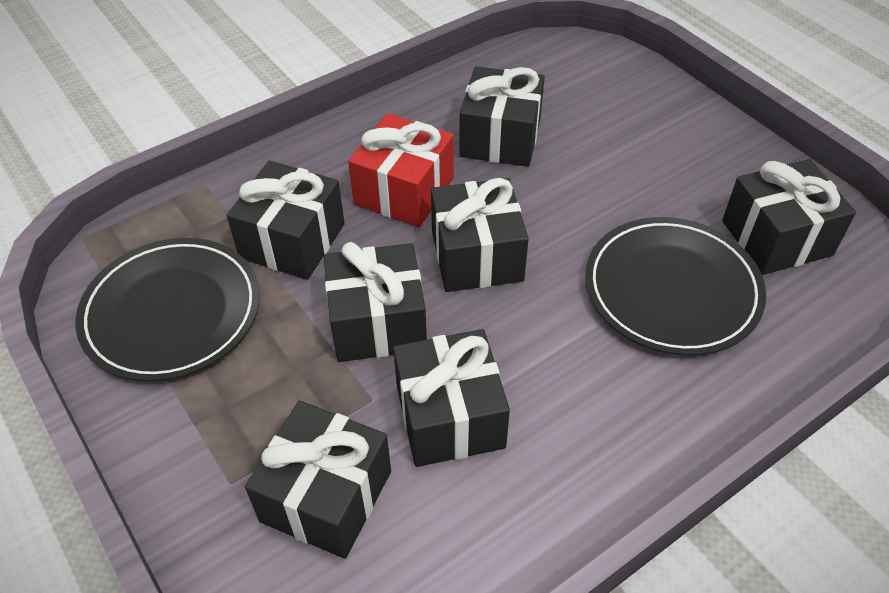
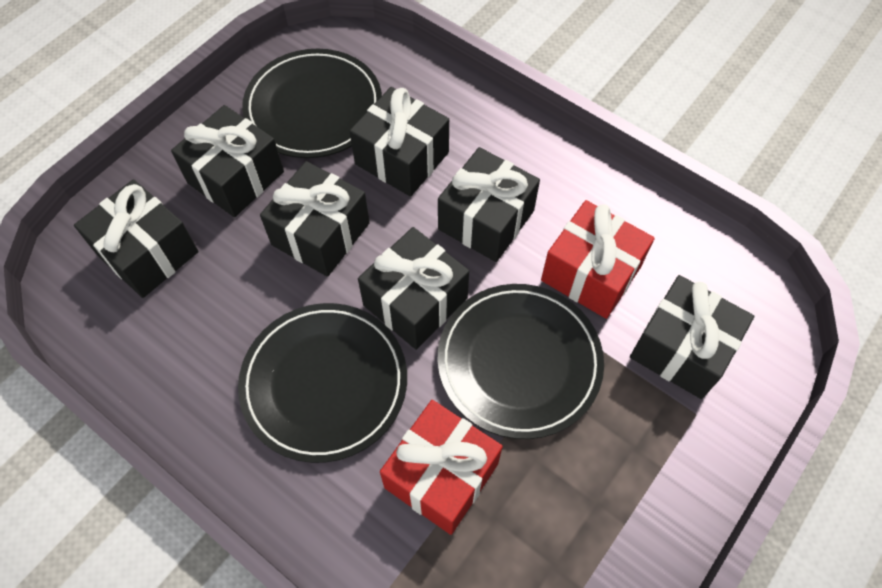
black plate: 2 -> 3
red gift: 1 -> 2

